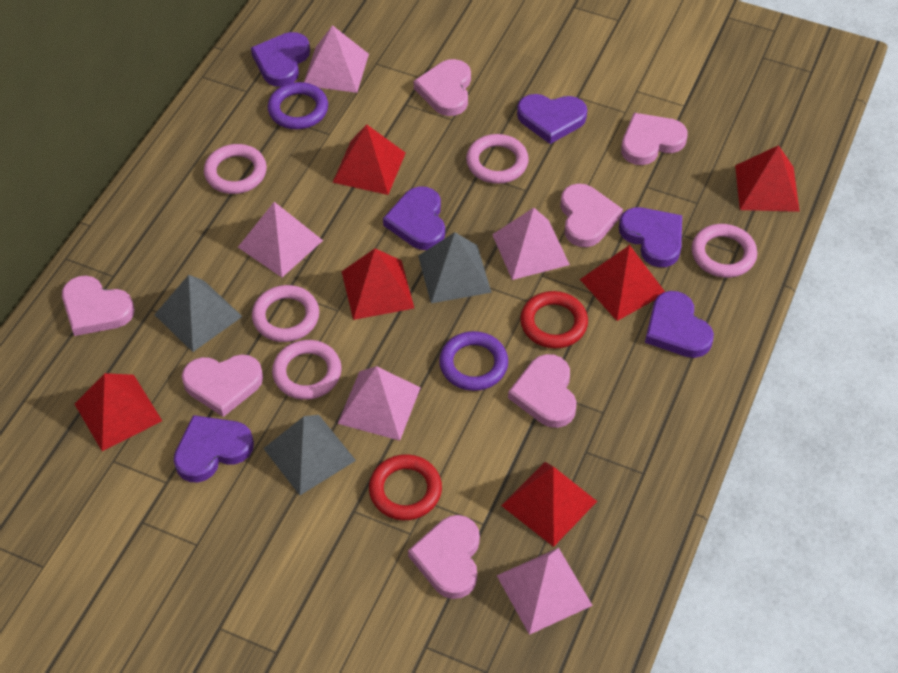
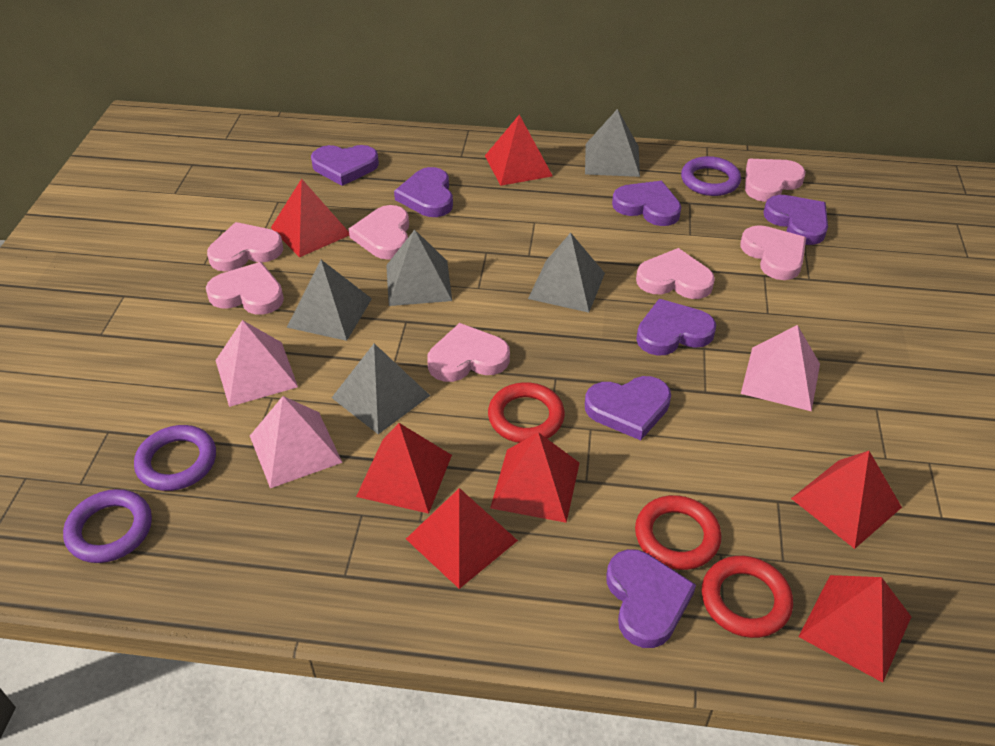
grey pyramid: 3 -> 5
pink pyramid: 5 -> 3
pink ring: 5 -> 0
purple heart: 6 -> 7
purple ring: 2 -> 3
red pyramid: 6 -> 7
red ring: 2 -> 3

